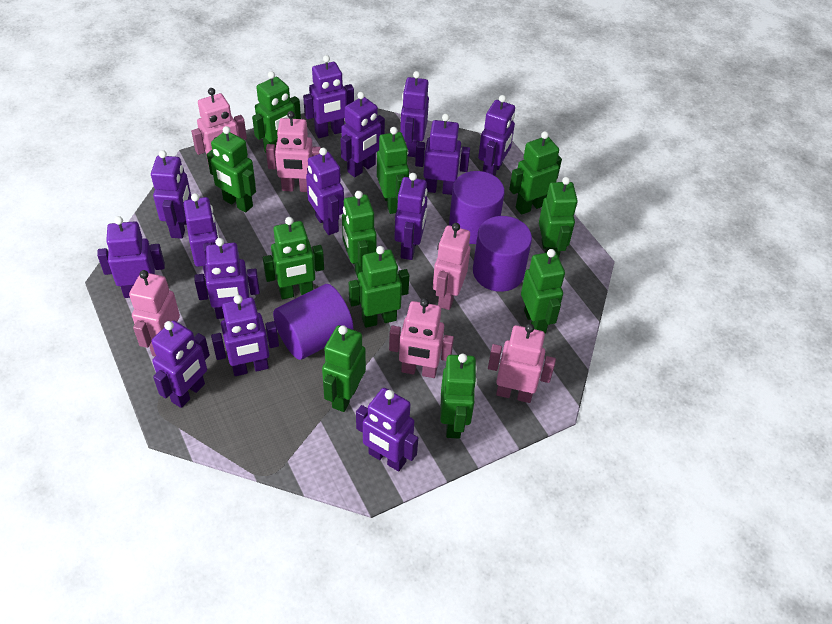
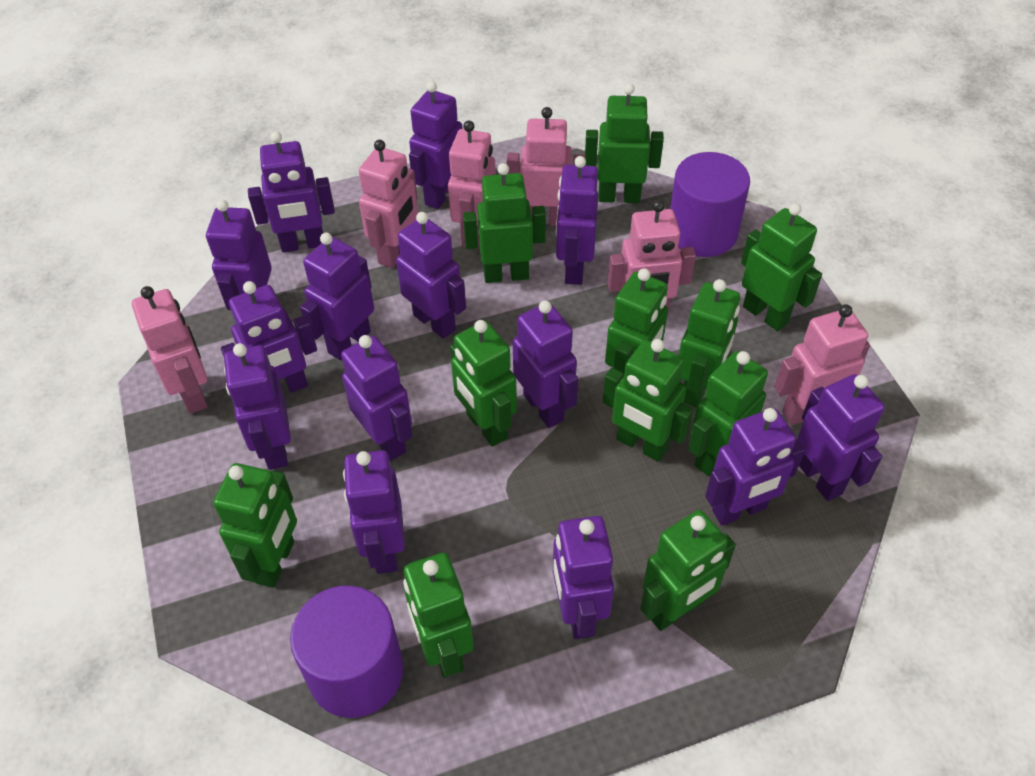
purple cylinder: 3 -> 2

